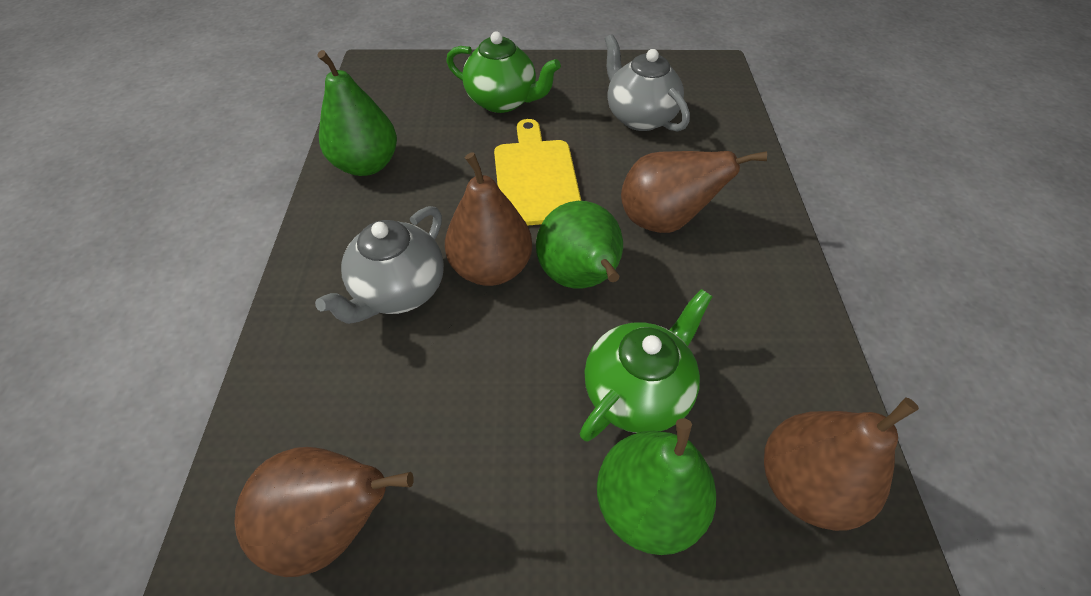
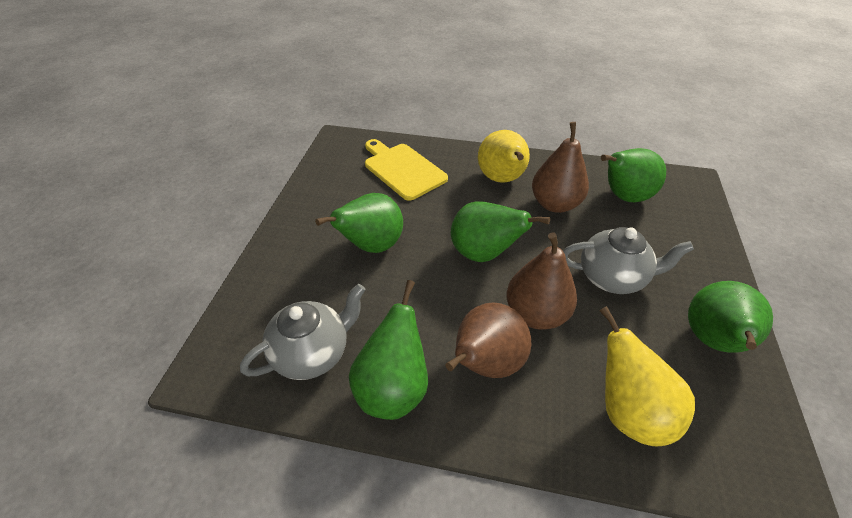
brown pear: 4 -> 3
green pear: 3 -> 5
green teapot: 2 -> 0
yellow pear: 0 -> 2

